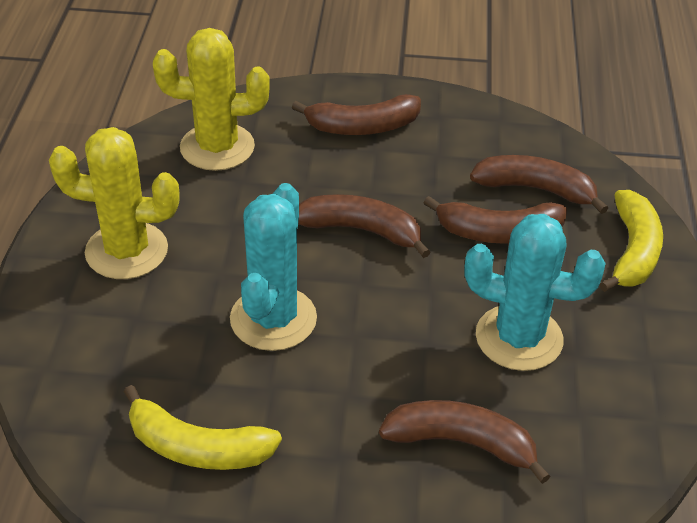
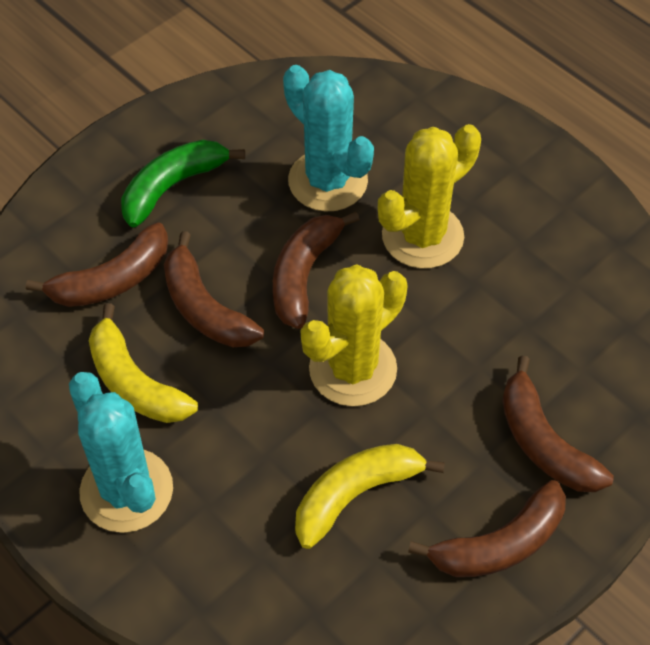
green banana: 0 -> 1

